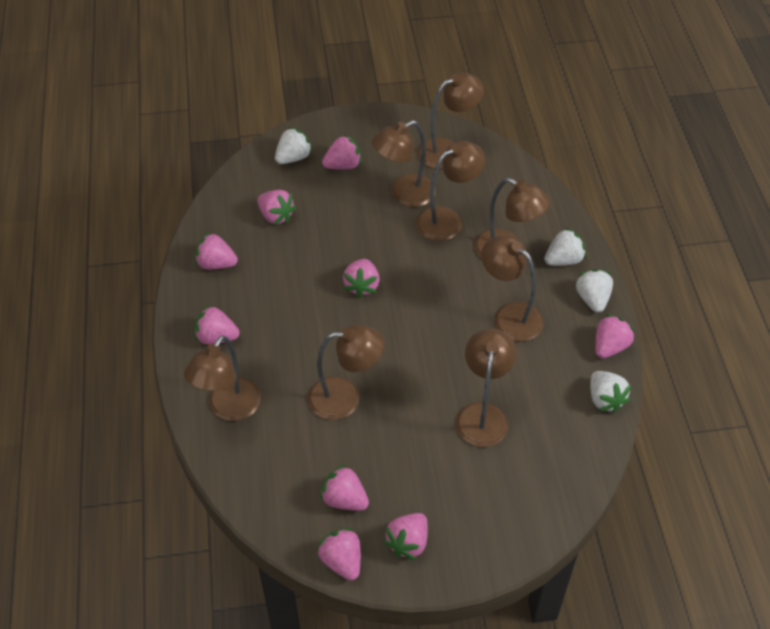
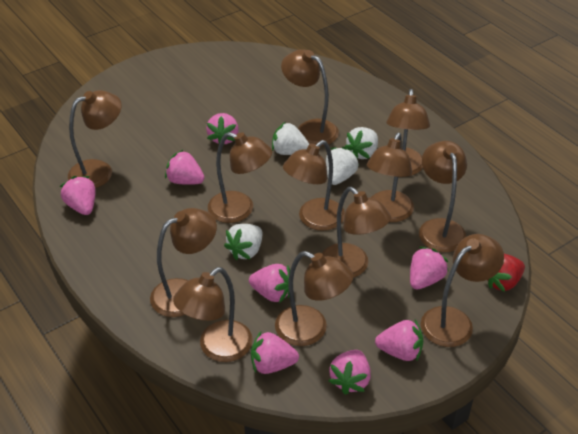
brown lamp: 8 -> 12
pink strawberry: 9 -> 8
red strawberry: 0 -> 1

